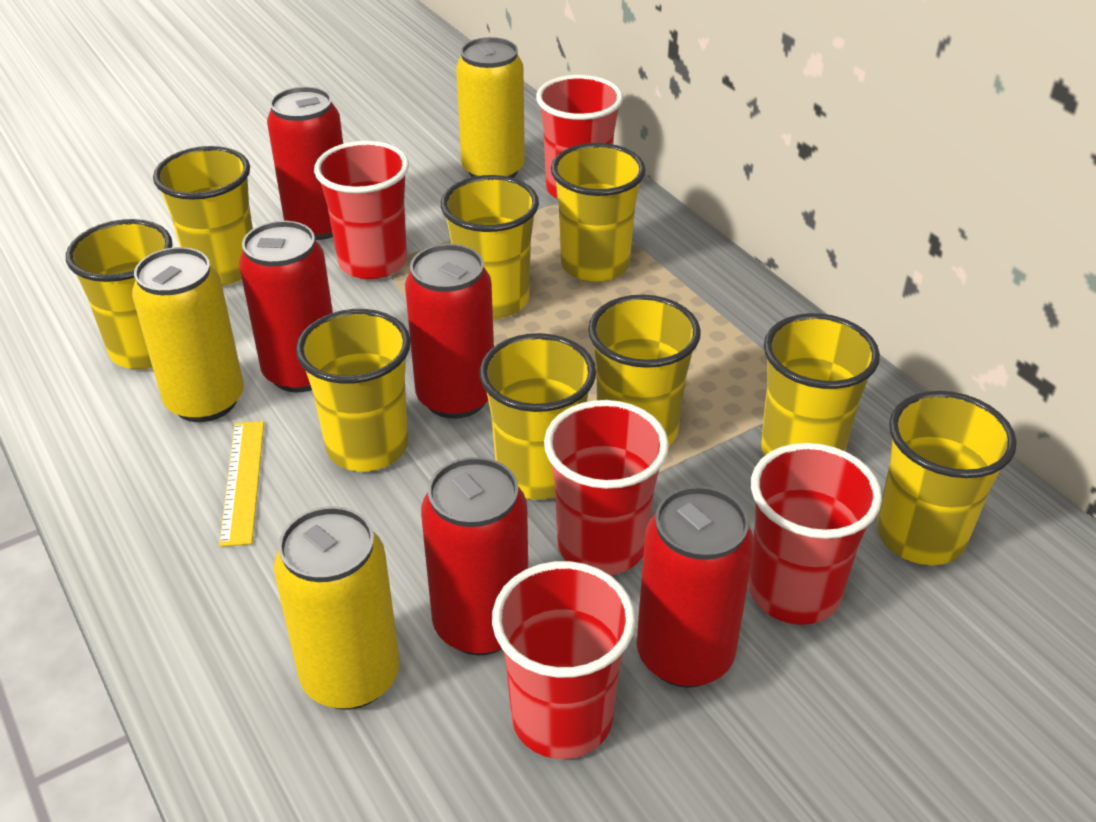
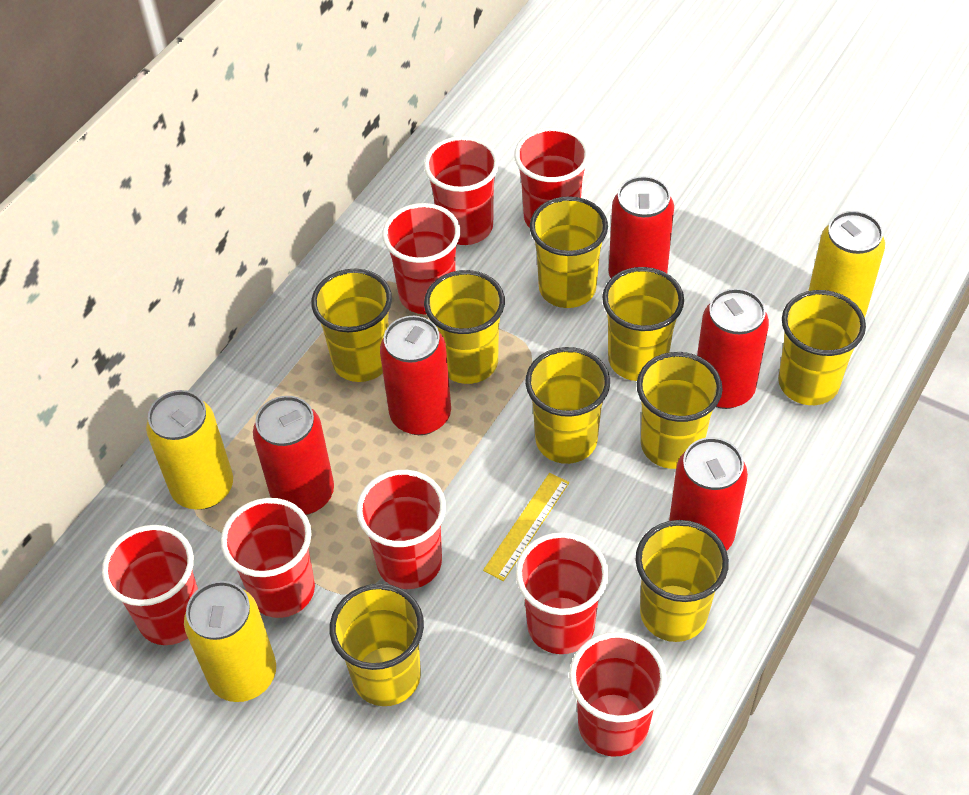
red cup: 5 -> 8

